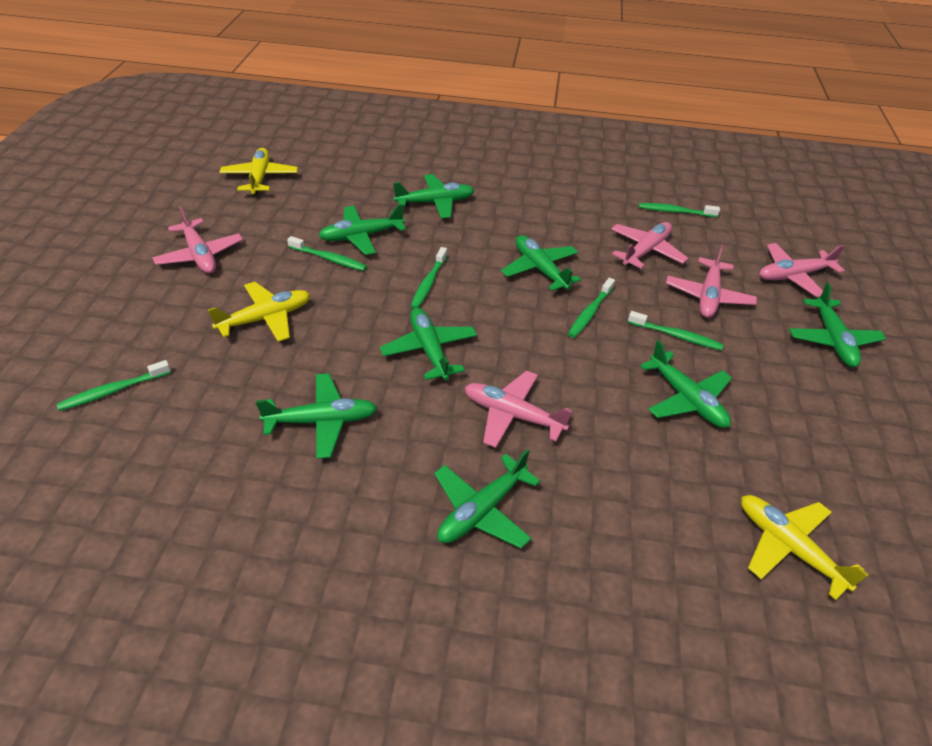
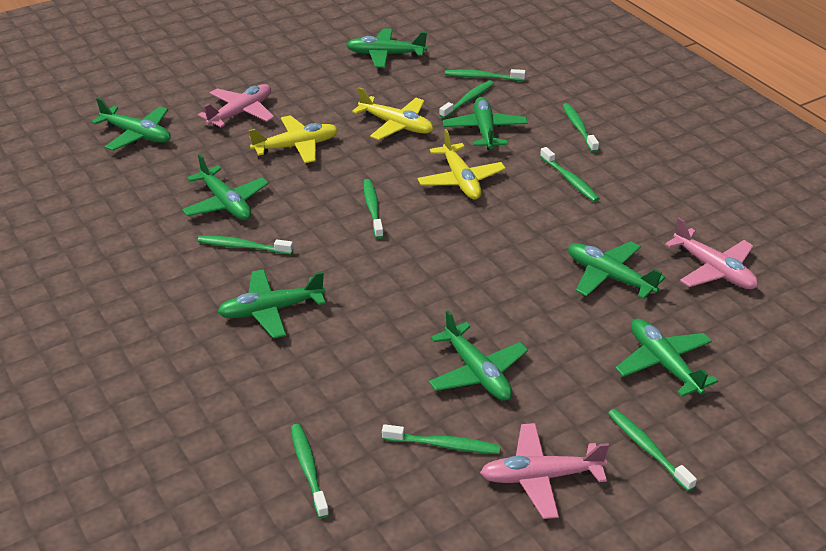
green toothbrush: 6 -> 9
pink plane: 5 -> 3

